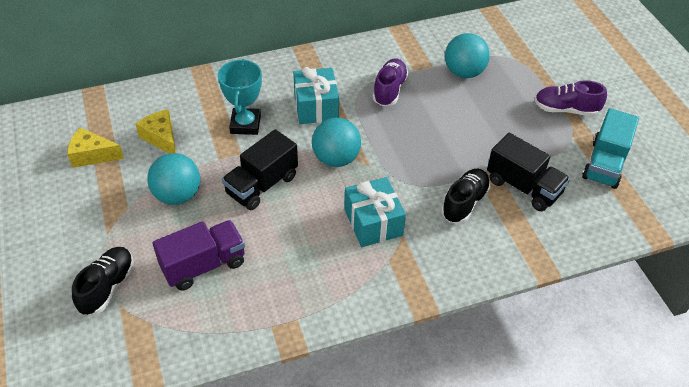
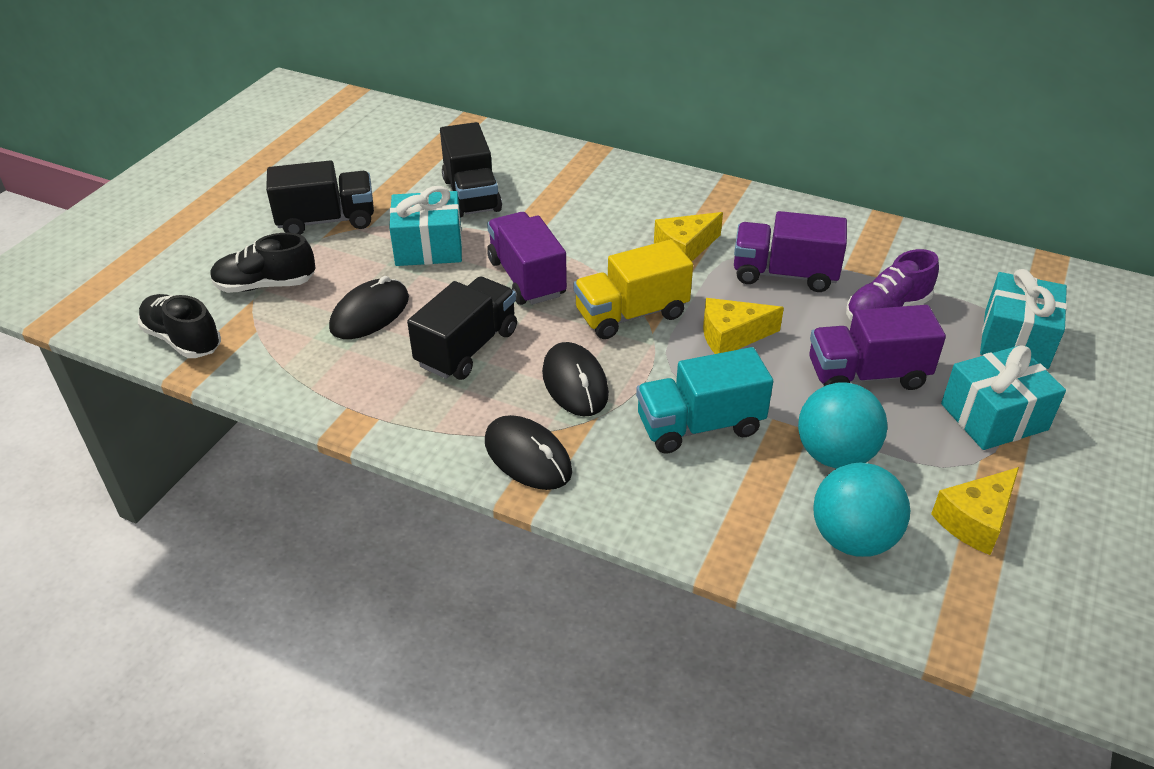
black mouse: 0 -> 3
black truck: 2 -> 3
purple shoe: 2 -> 1
purple truck: 1 -> 3
turquoise ball: 3 -> 2
turquoise gift: 2 -> 3
turquoise trophy: 1 -> 0
yellow cheese: 2 -> 3
yellow truck: 0 -> 1

